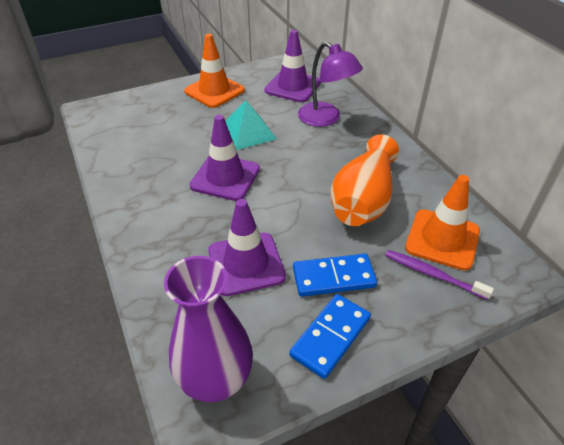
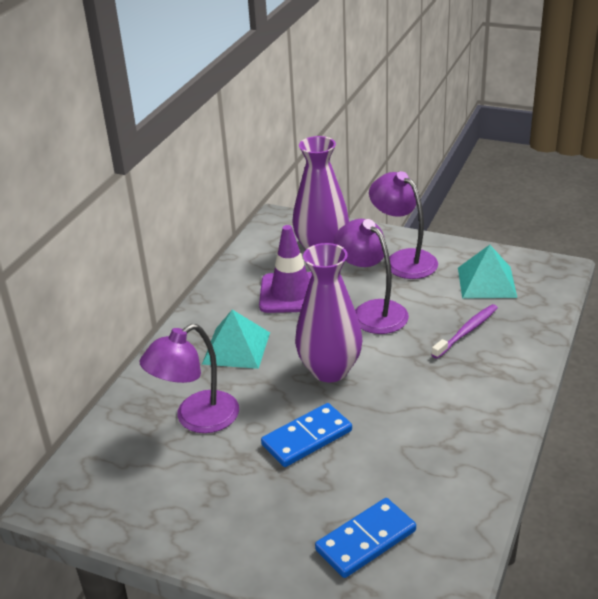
orange traffic cone: 2 -> 0
orange vase: 1 -> 0
purple lamp: 1 -> 3
purple traffic cone: 3 -> 1
purple vase: 1 -> 2
turquoise pyramid: 1 -> 2

